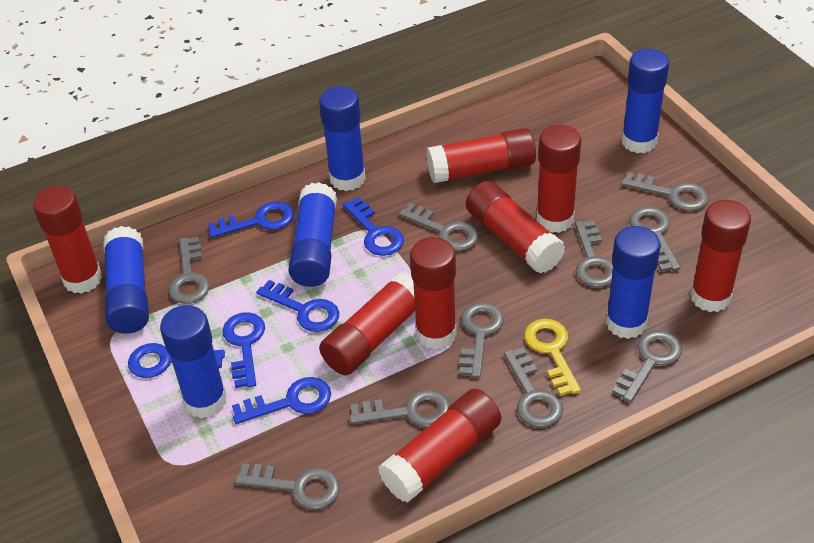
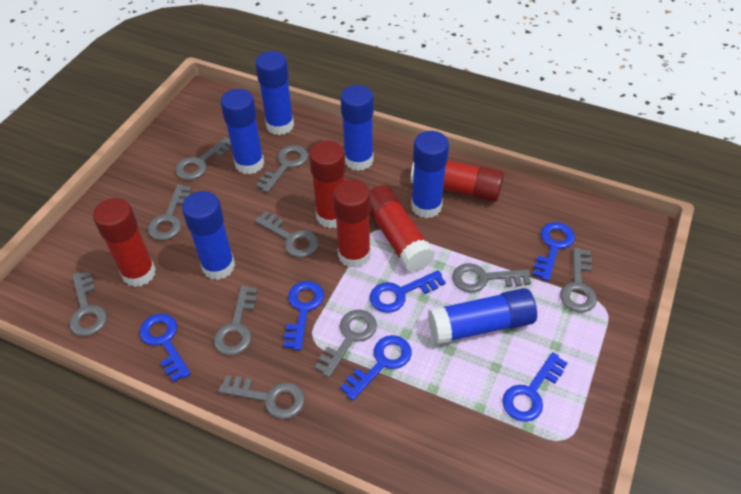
red glue stick: 8 -> 5
yellow key: 1 -> 0

